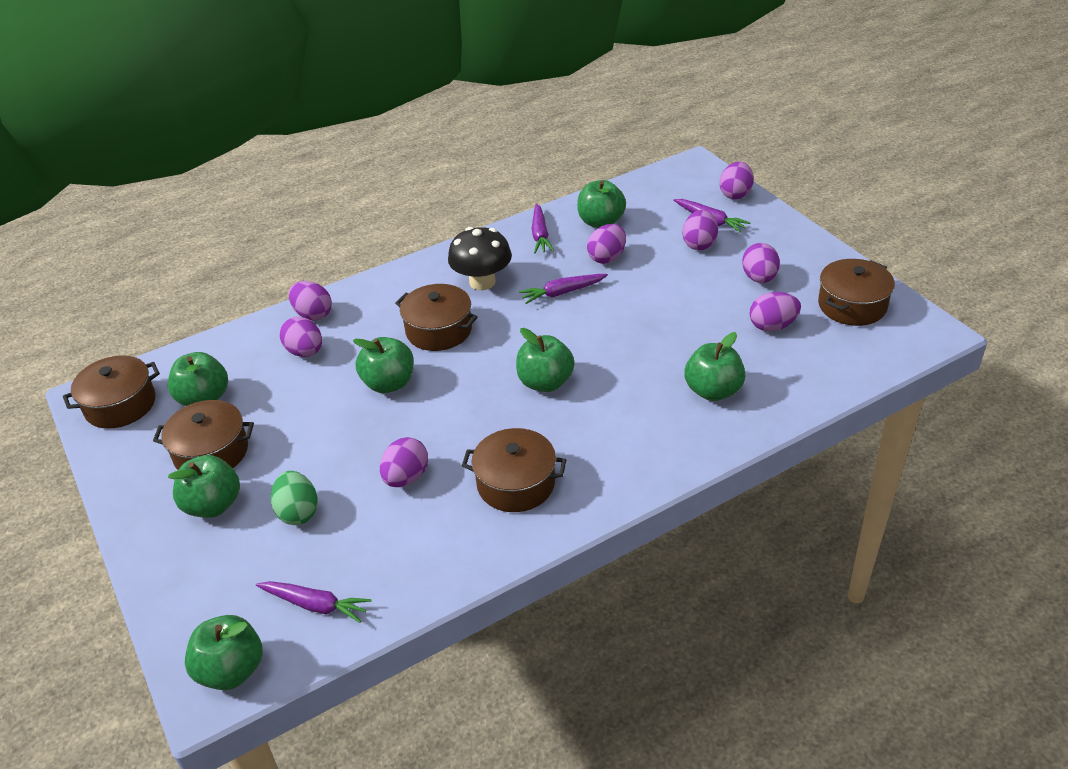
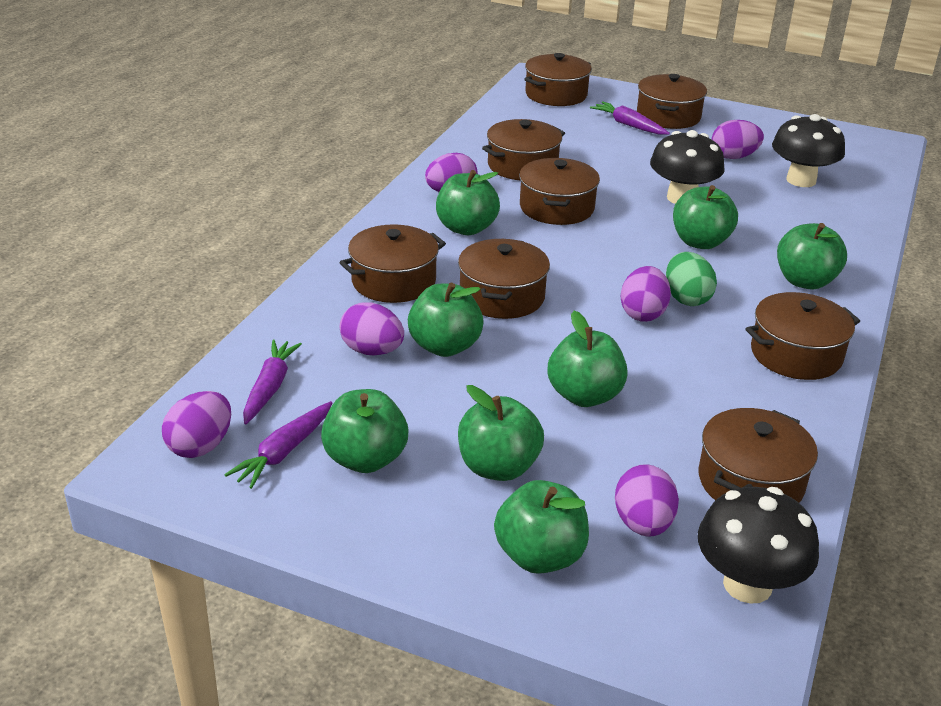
black mushroom: 1 -> 3
brown pot: 5 -> 8
green apple: 7 -> 8
purple carrot: 4 -> 3
purple egg: 8 -> 6

